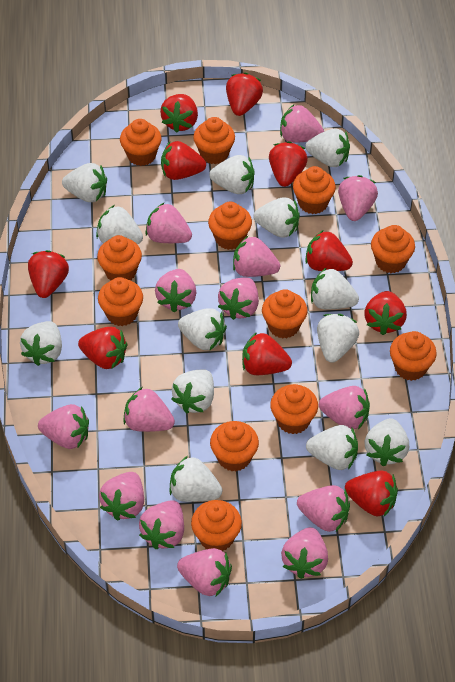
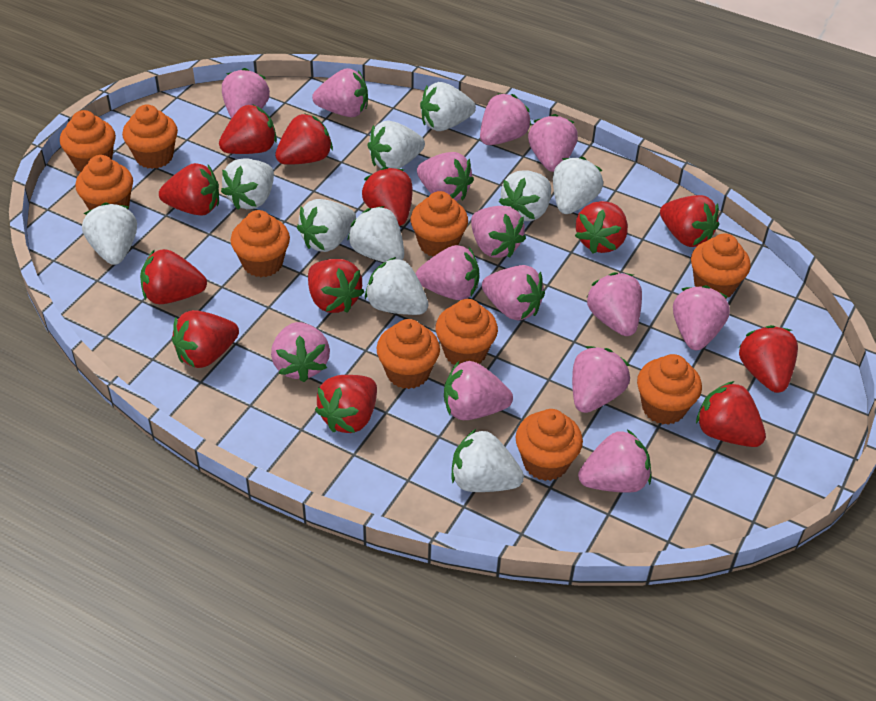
orange cupcake: 12 -> 10
red strawberry: 10 -> 12
white strawberry: 13 -> 10

